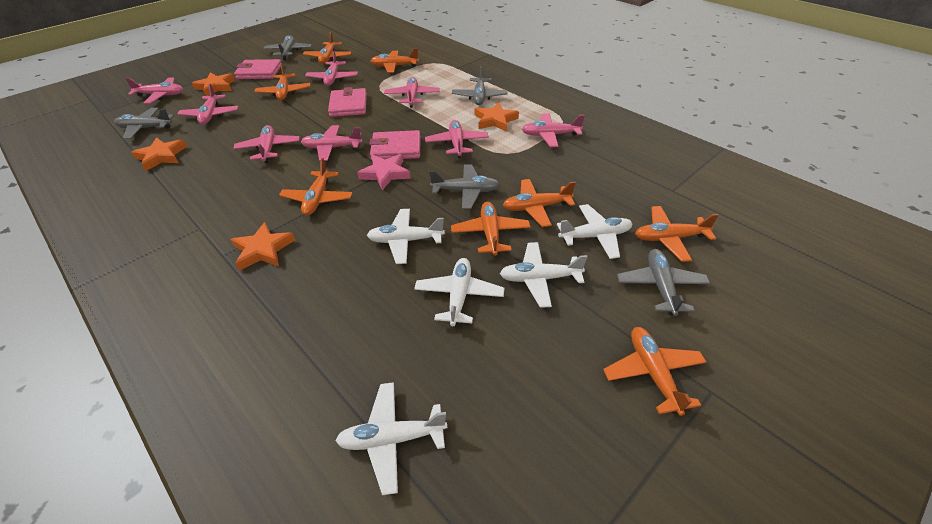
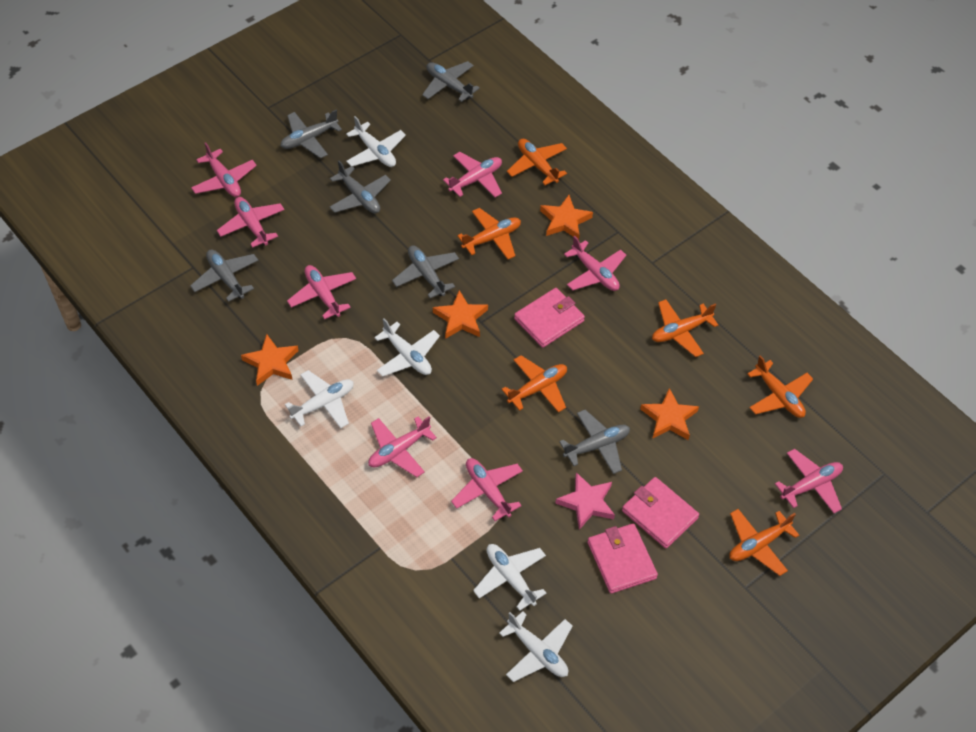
grey plane: 5 -> 6
orange plane: 8 -> 6

